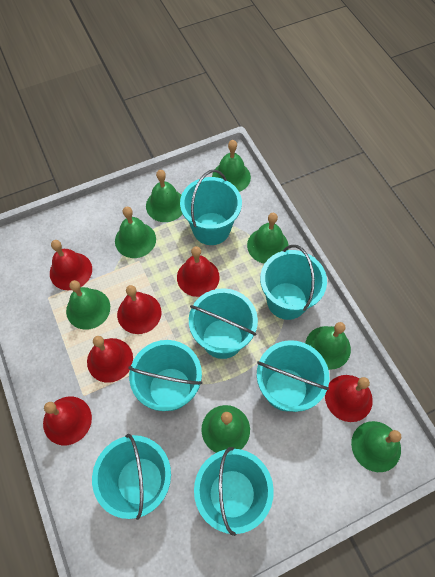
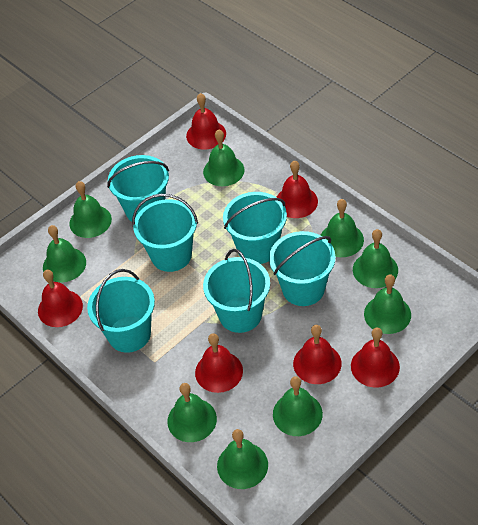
green bell: 8 -> 9
turquoise bucket: 7 -> 6

